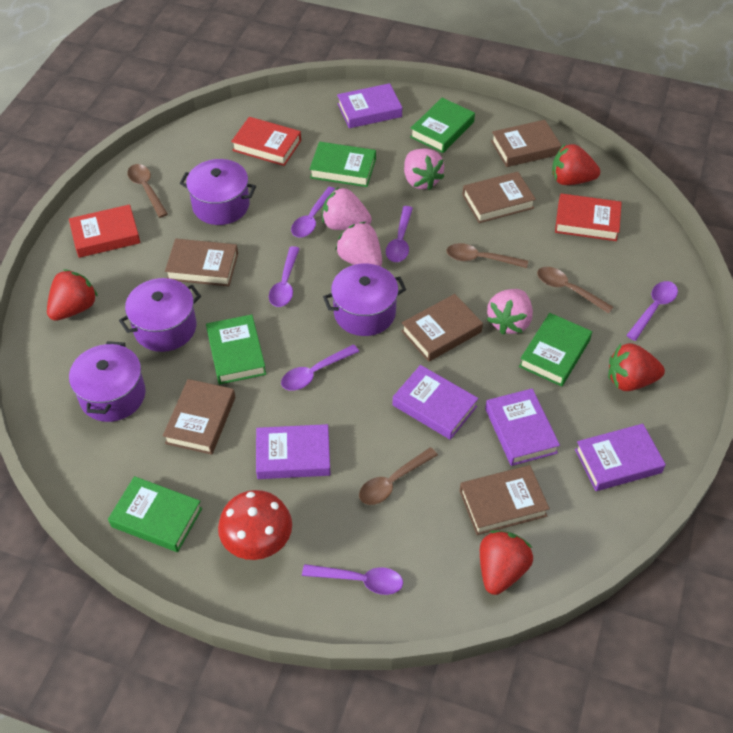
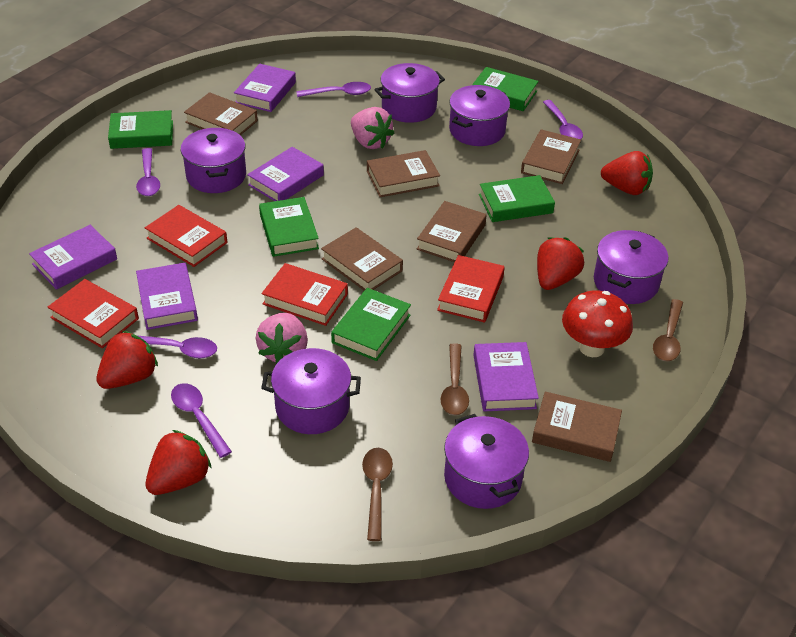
brown spoon: 4 -> 3
pink strawberry: 4 -> 2
purple pot: 4 -> 6
purple spoon: 6 -> 5
red book: 3 -> 4

